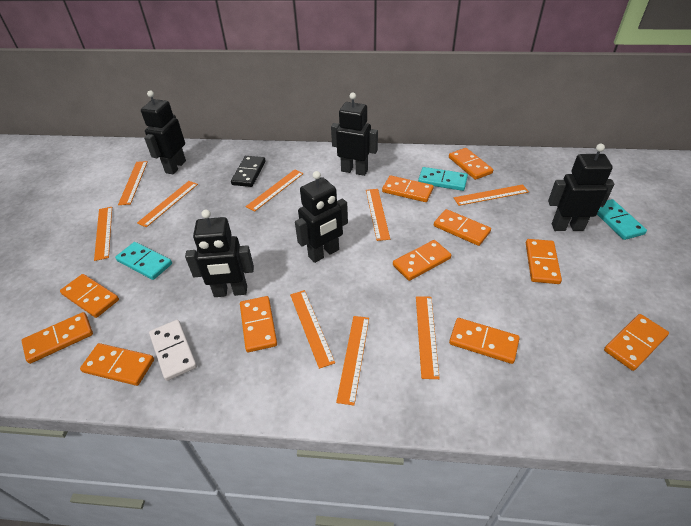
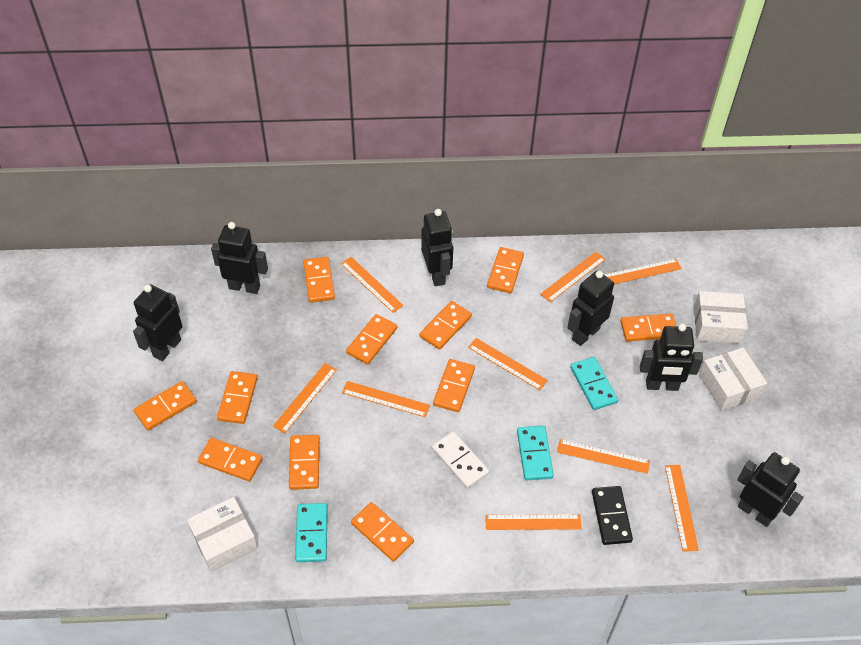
black robot: 5 -> 6
white box: 0 -> 3

